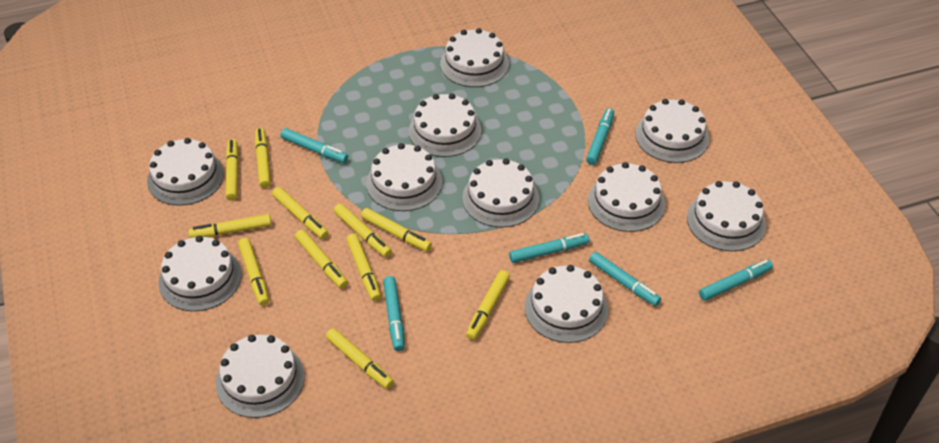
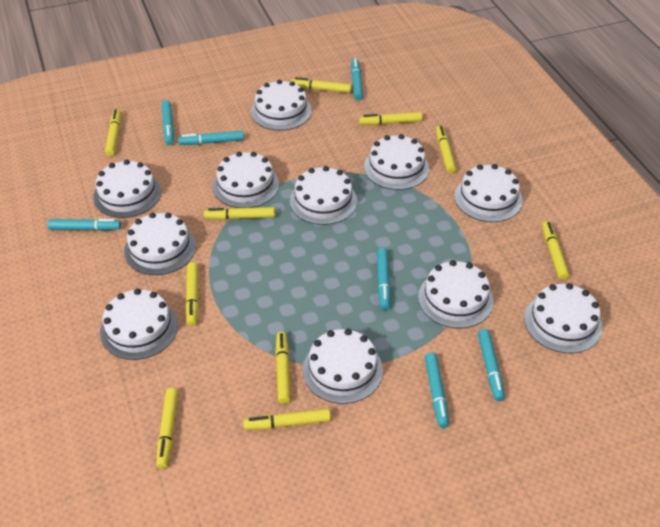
turquoise marker: 6 -> 7
yellow marker: 11 -> 10

